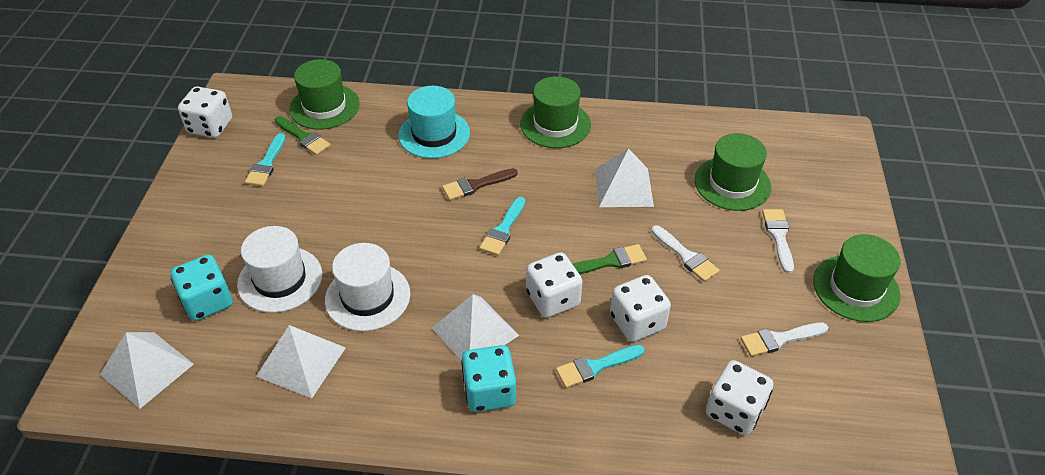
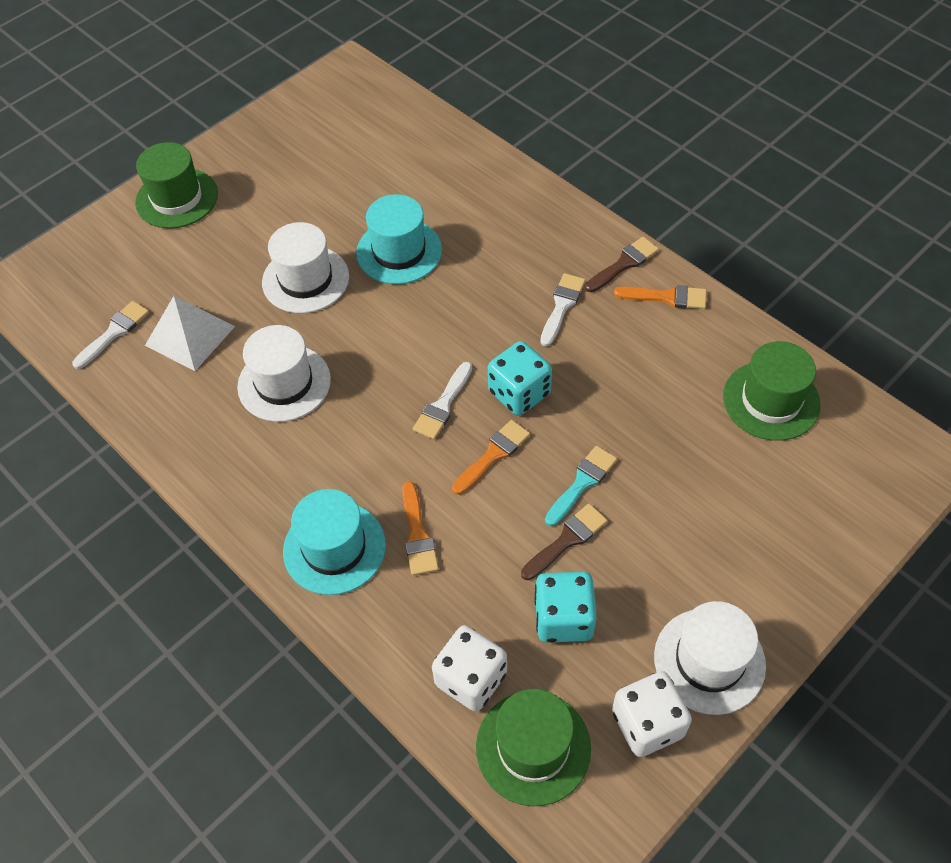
brown brush: 1 -> 2
green brush: 2 -> 0
green hat: 4 -> 3
orange brush: 0 -> 3
turquoise brush: 3 -> 1
turquoise hat: 1 -> 2
white dice: 4 -> 2
white hat: 2 -> 3
white pyramid: 4 -> 1

